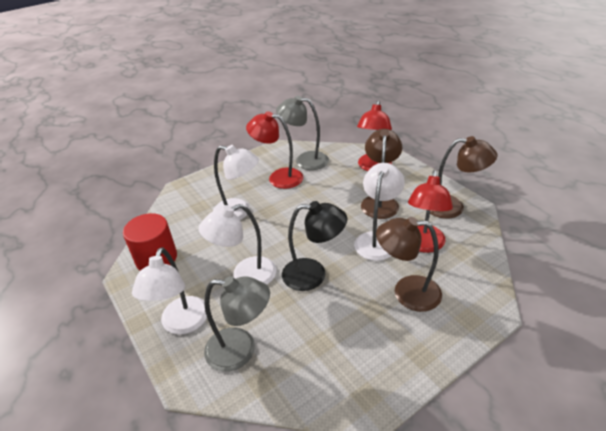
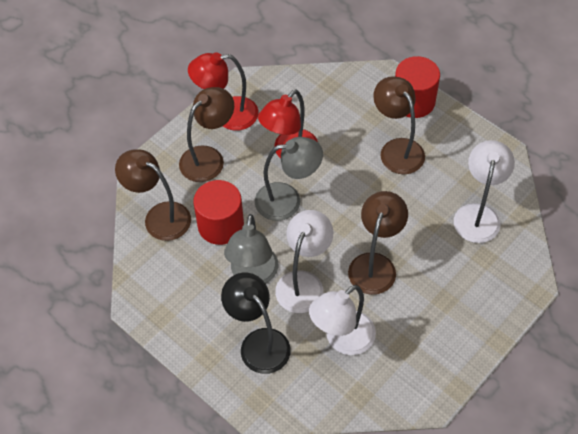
brown lamp: 3 -> 4
red cylinder: 1 -> 2
red lamp: 3 -> 2
white lamp: 4 -> 3

